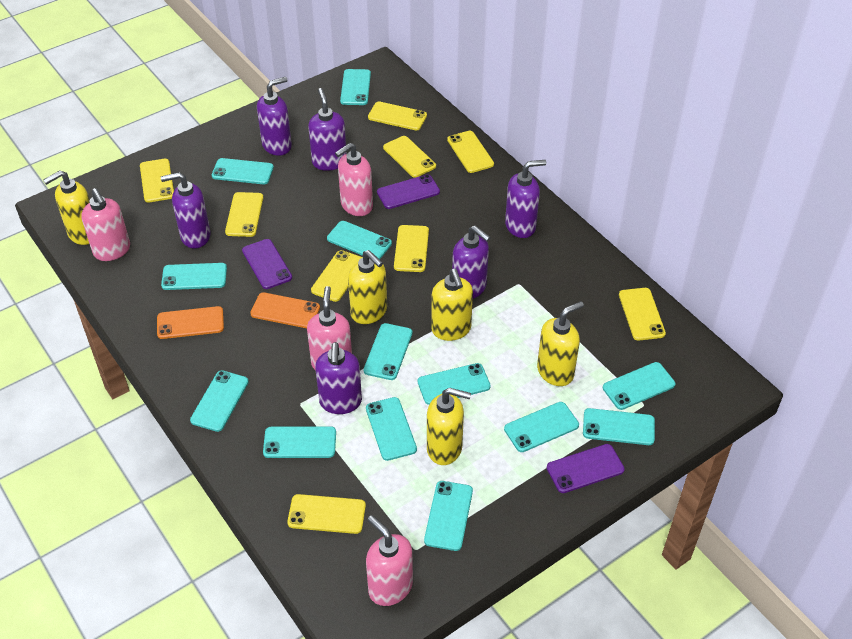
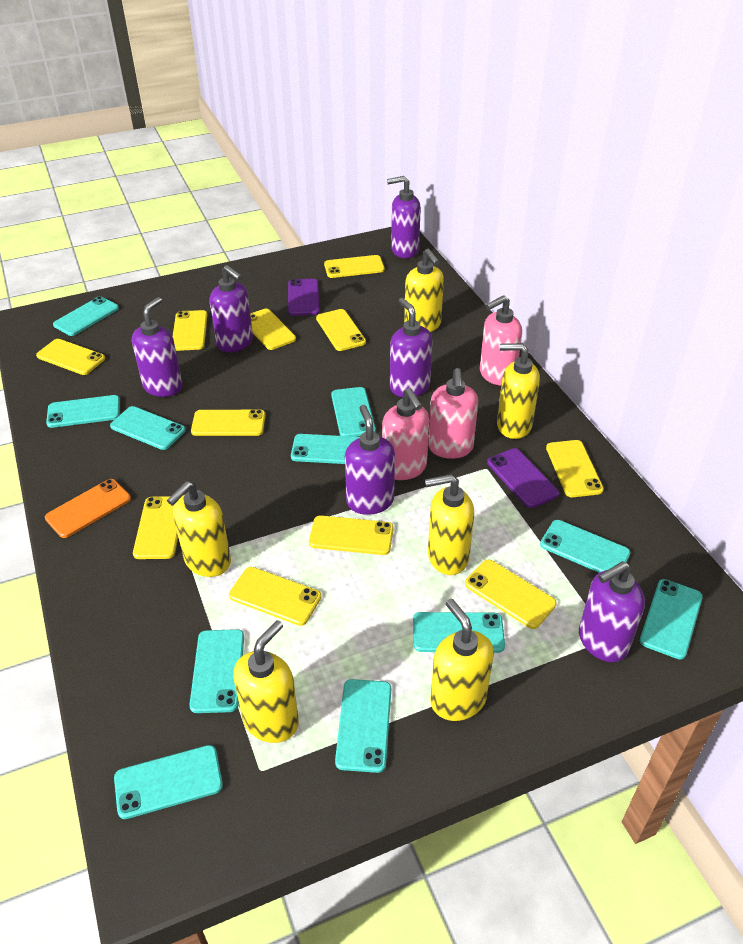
orange phone: 2 -> 1
pink soap dispenser: 4 -> 3
purple phone: 3 -> 2
turquoise phone: 13 -> 11
yellow phone: 9 -> 11
yellow soap dispenser: 5 -> 6

